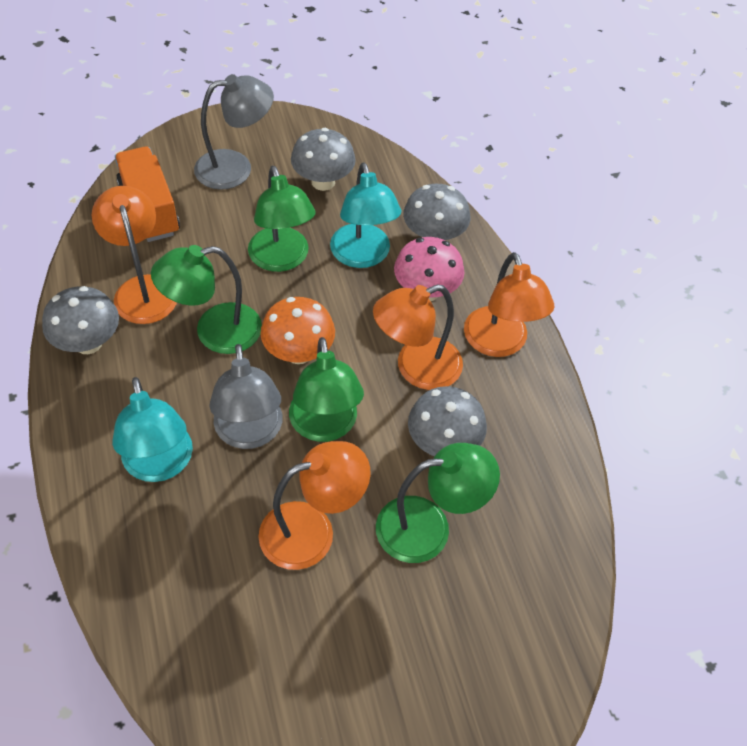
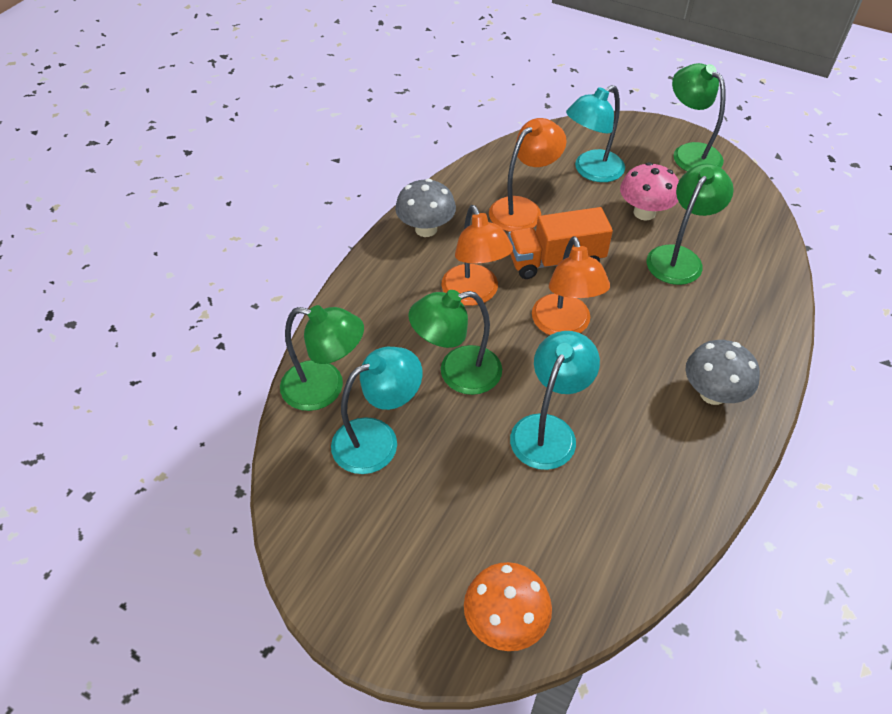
grey lamp: 2 -> 0
grey mushroom: 4 -> 2
orange lamp: 4 -> 3
turquoise lamp: 2 -> 3

